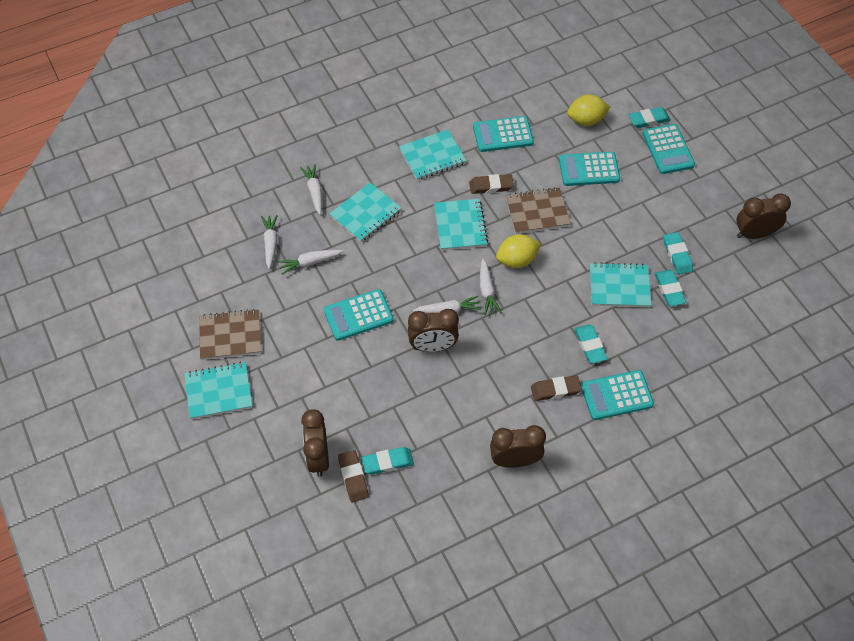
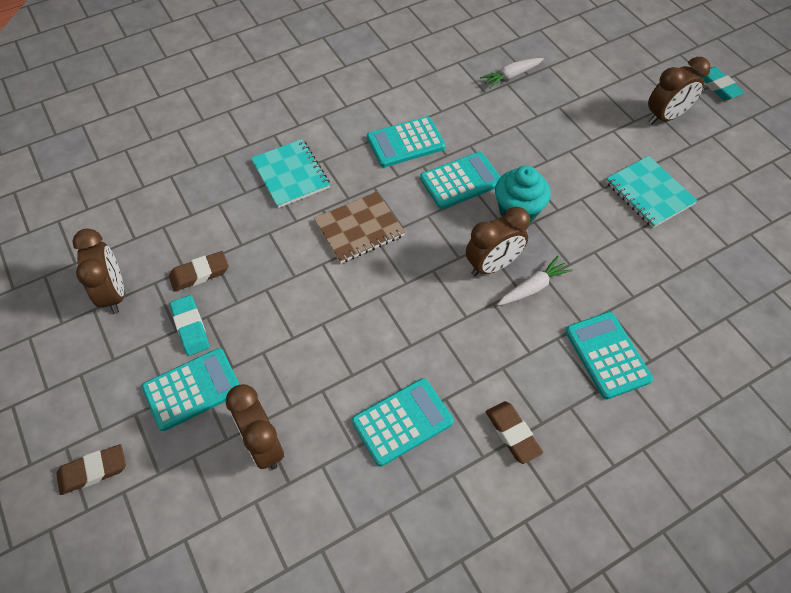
brown notebook: 2 -> 1
turquoise cupcake: 0 -> 1
turquoise eraser: 5 -> 2
turquoise notebook: 5 -> 2
white carrot: 5 -> 2
yellow lemon: 2 -> 0

